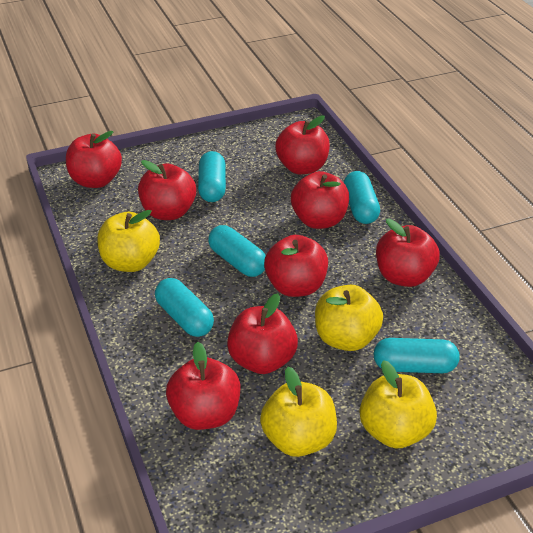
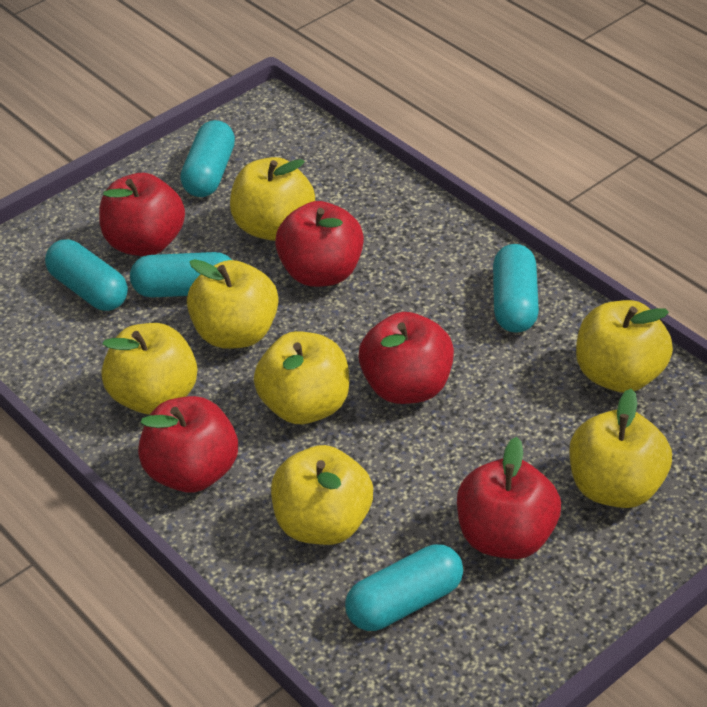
red apple: 8 -> 5
yellow apple: 4 -> 7

